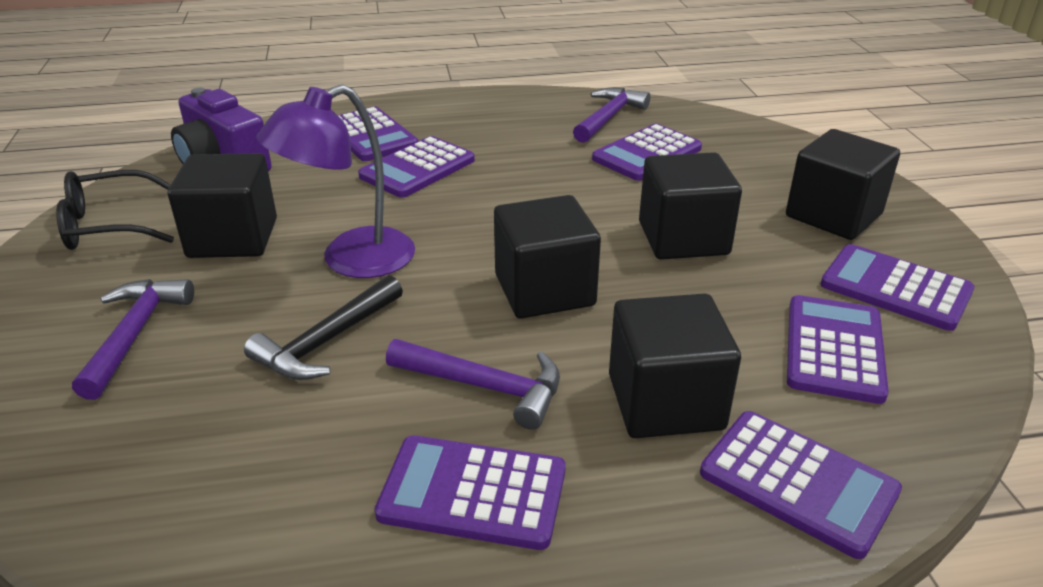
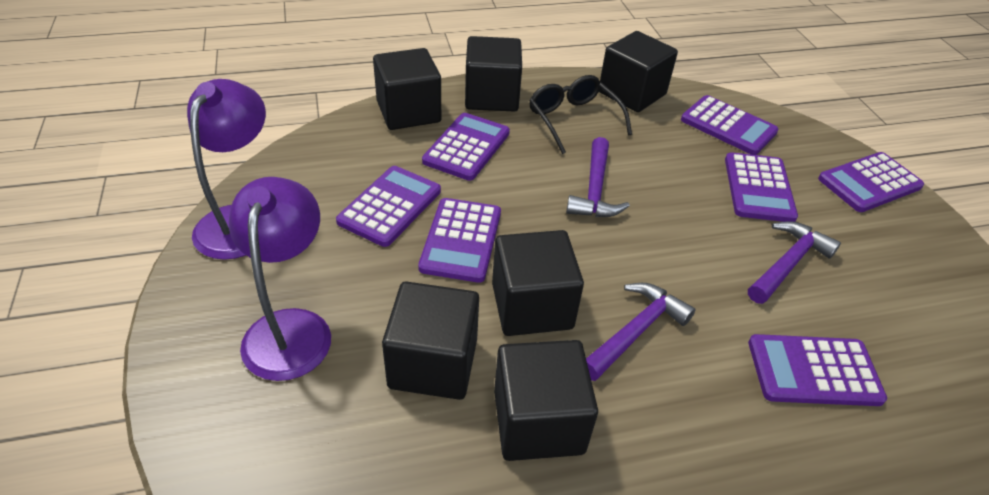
black cube: 5 -> 6
black hammer: 1 -> 0
purple camera: 1 -> 0
purple lamp: 1 -> 2

